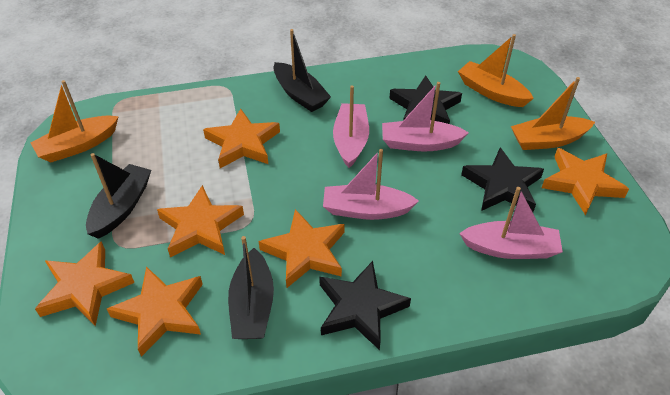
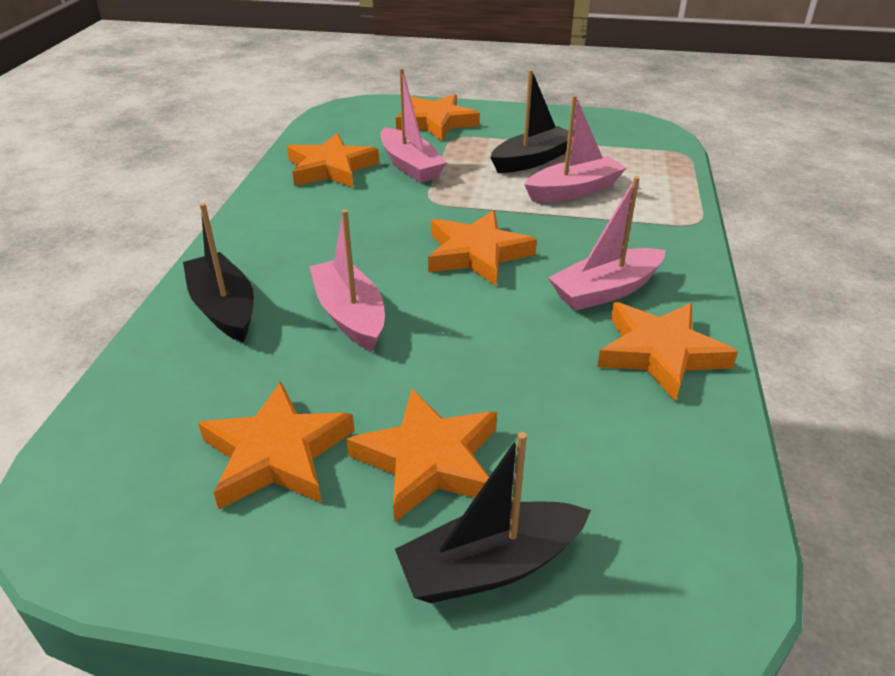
black star: 3 -> 0
orange boat: 3 -> 0

